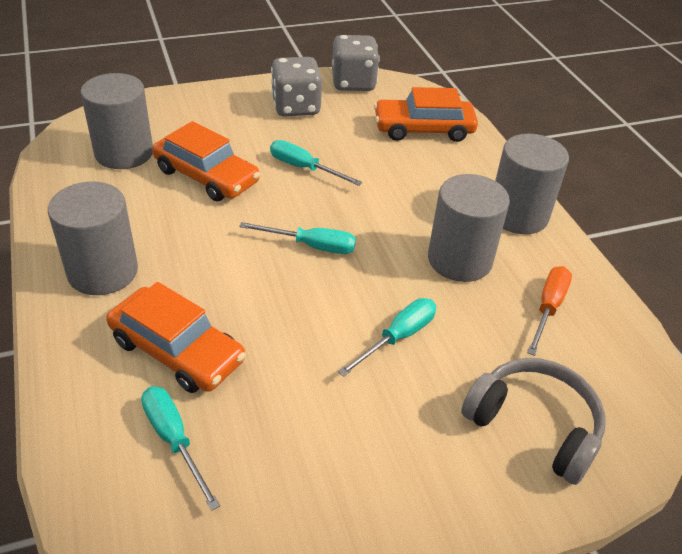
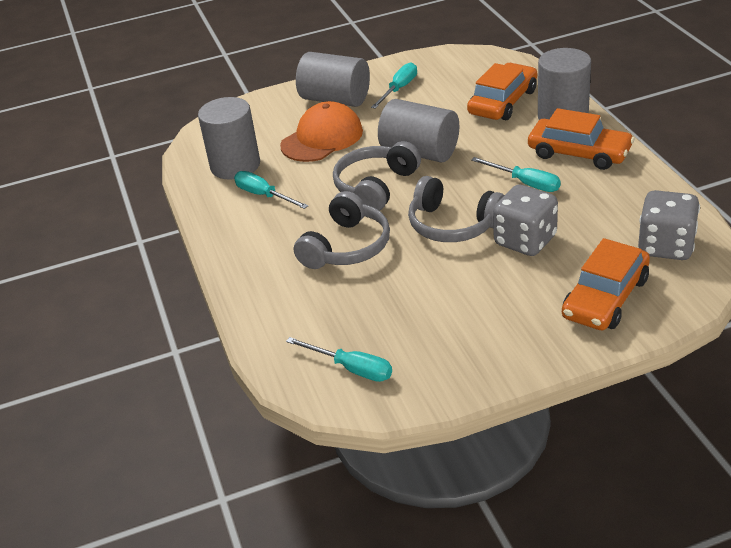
grey headphones: 1 -> 3
orange cap: 0 -> 1
orange screwdriver: 1 -> 0

